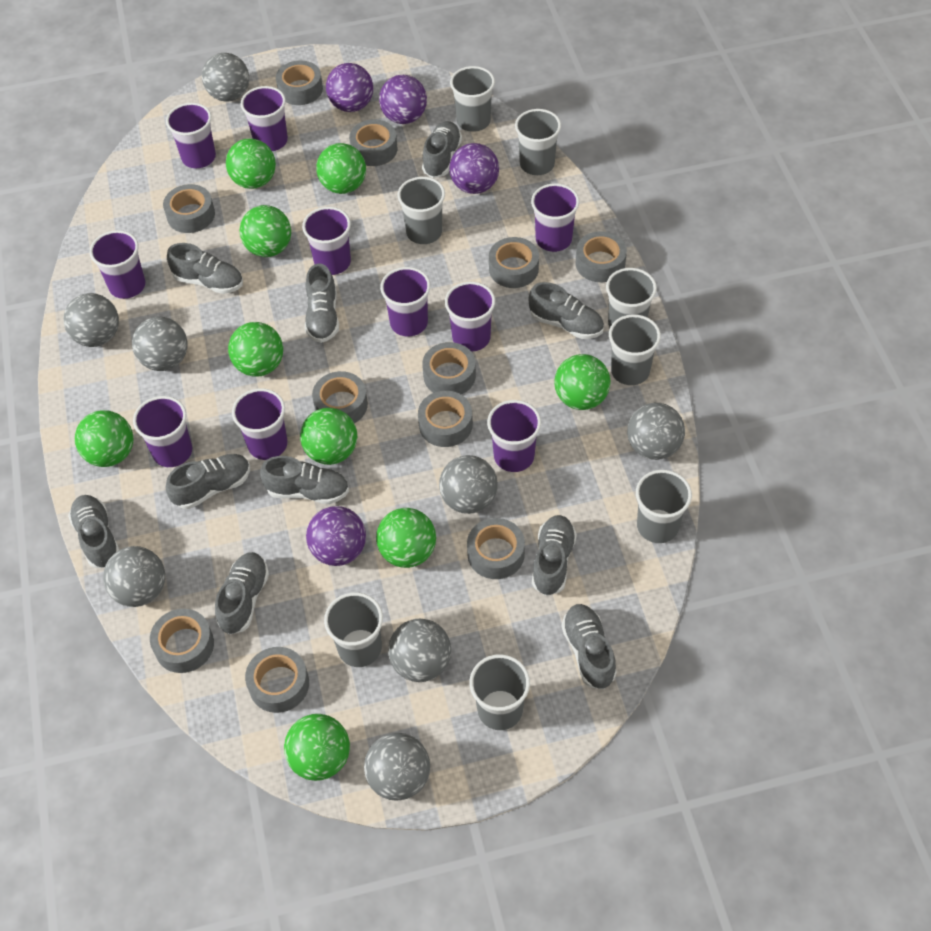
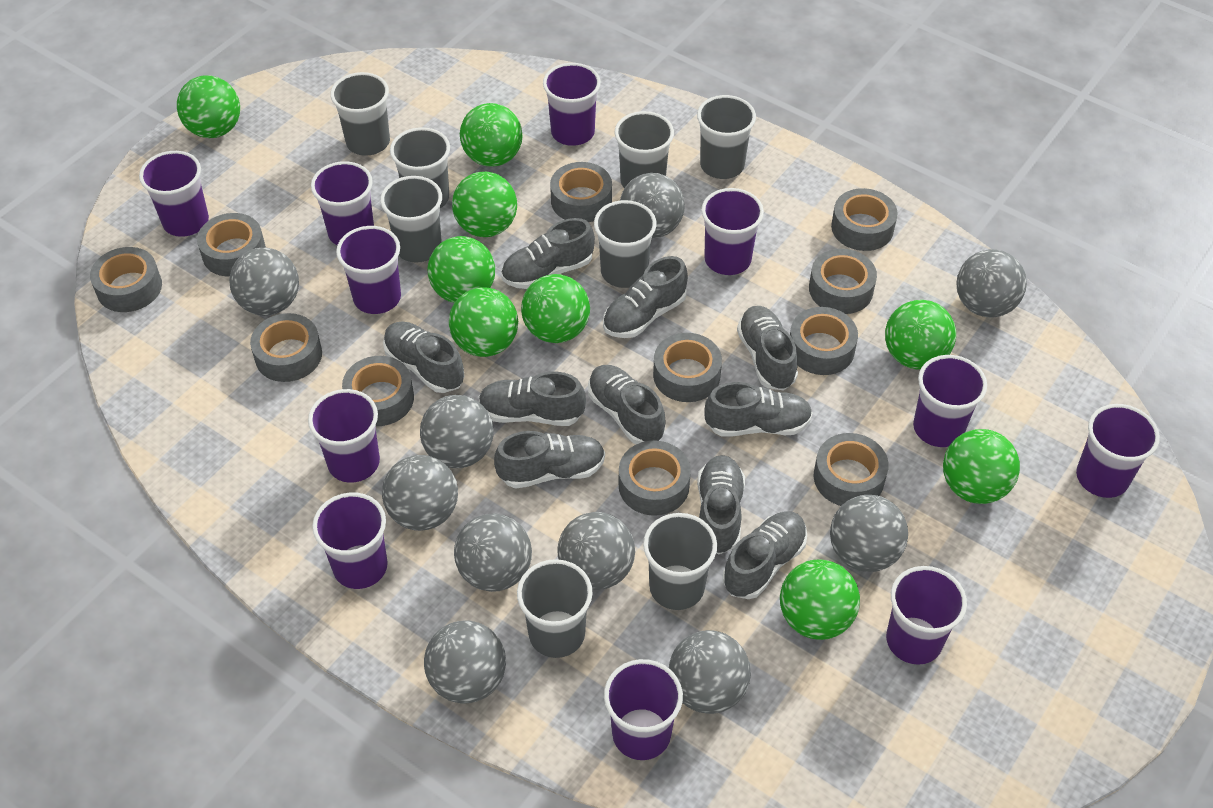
grey ball: 8 -> 10
purple ball: 4 -> 0
purple cup: 10 -> 11

